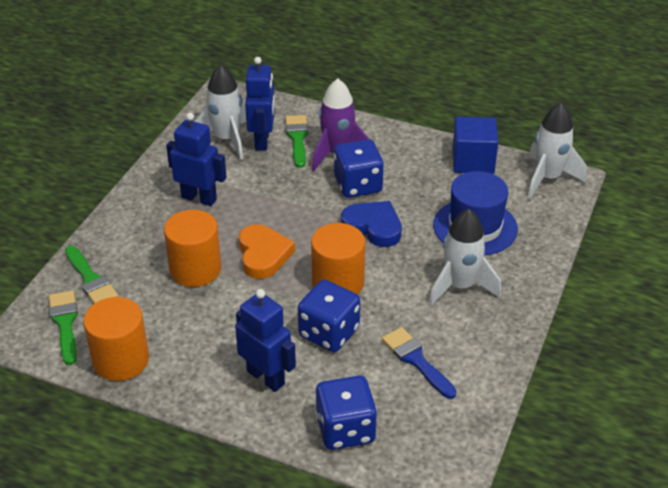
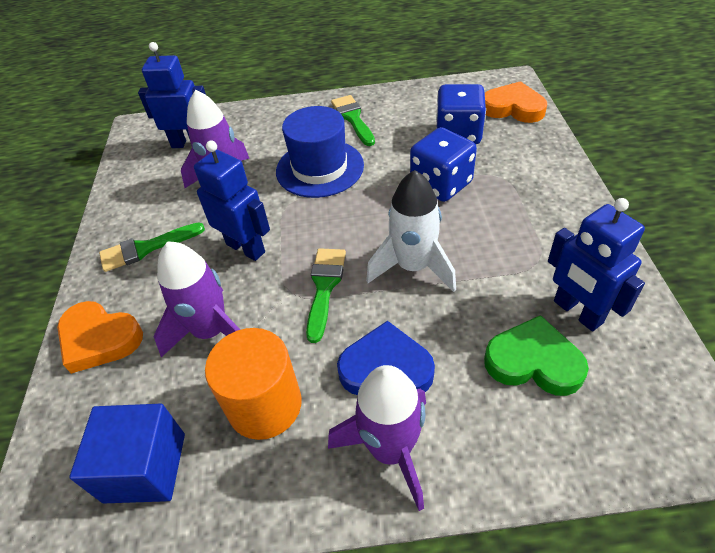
blue brush: 1 -> 0
blue dice: 3 -> 2
green heart: 0 -> 1
orange cylinder: 3 -> 1
orange heart: 1 -> 2
purple rocket: 1 -> 3
white rocket: 3 -> 1

